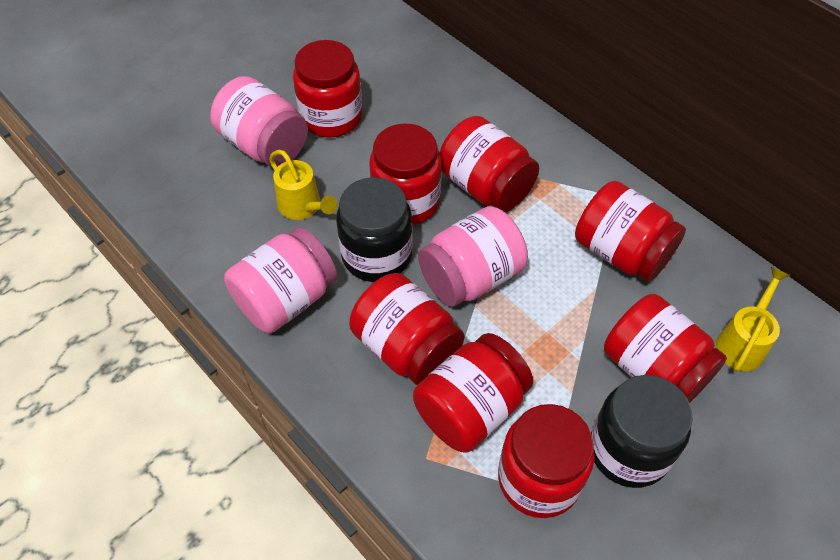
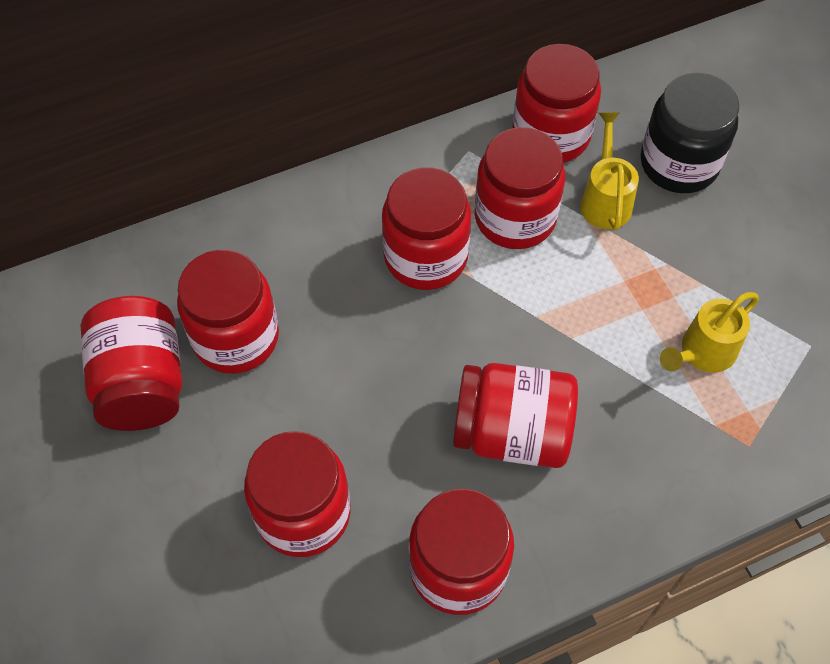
black jar: 2 -> 1
pink jar: 3 -> 0

